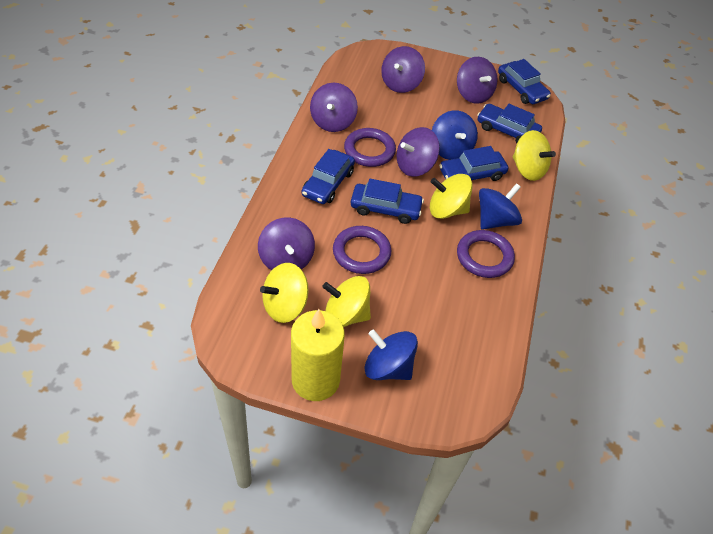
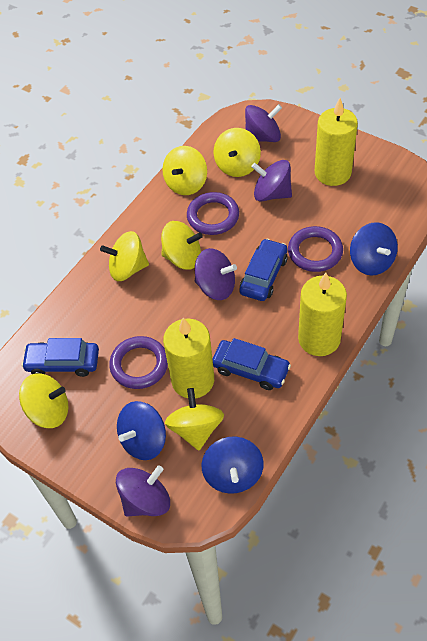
blue car: 5 -> 3
purple spinning top: 5 -> 4
yellow candle: 1 -> 3
yellow spinning top: 4 -> 6

